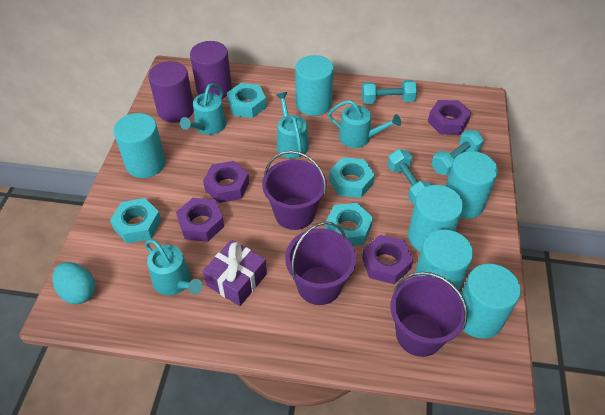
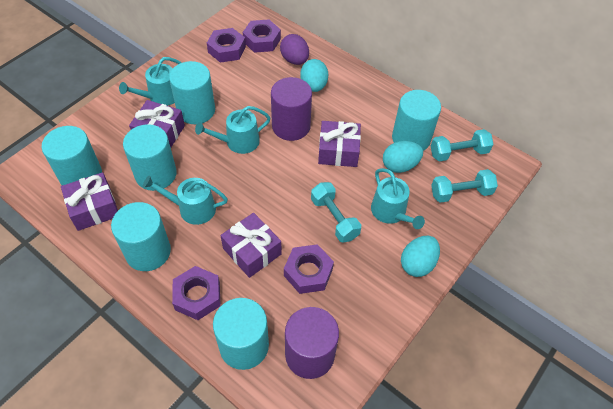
purple bucket: 3 -> 0
purple egg: 0 -> 1
purple gift: 1 -> 4
turquoise egg: 1 -> 3
turquoise nut: 4 -> 0

